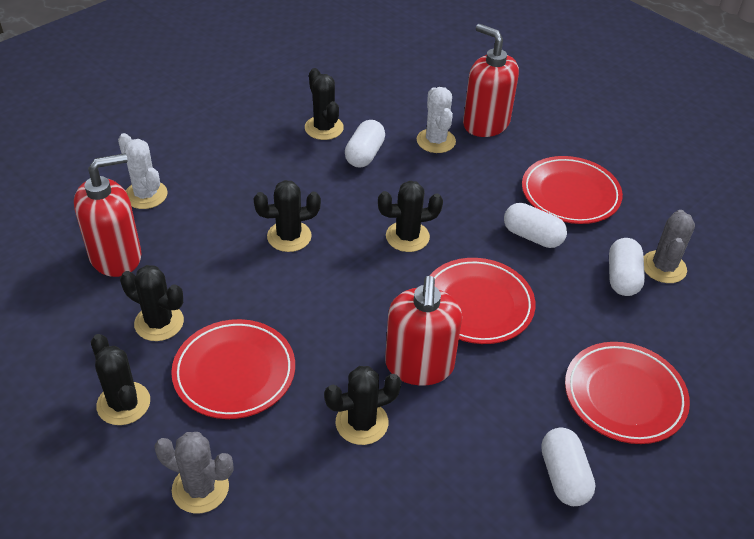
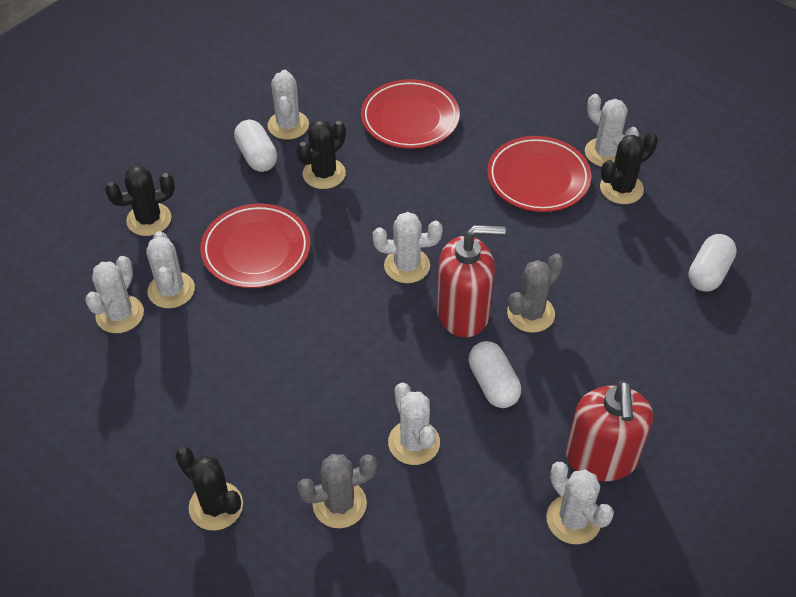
black cactus: 6 -> 4
red plate: 4 -> 3
red soap dispenser: 3 -> 2
white cactus: 2 -> 7
white capsule: 4 -> 3

